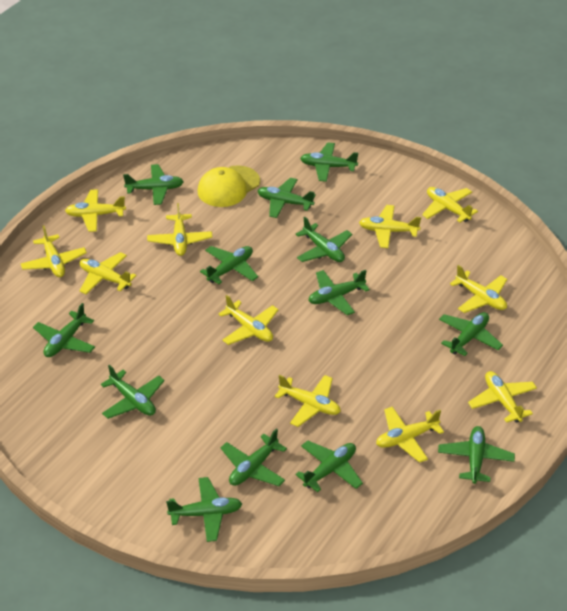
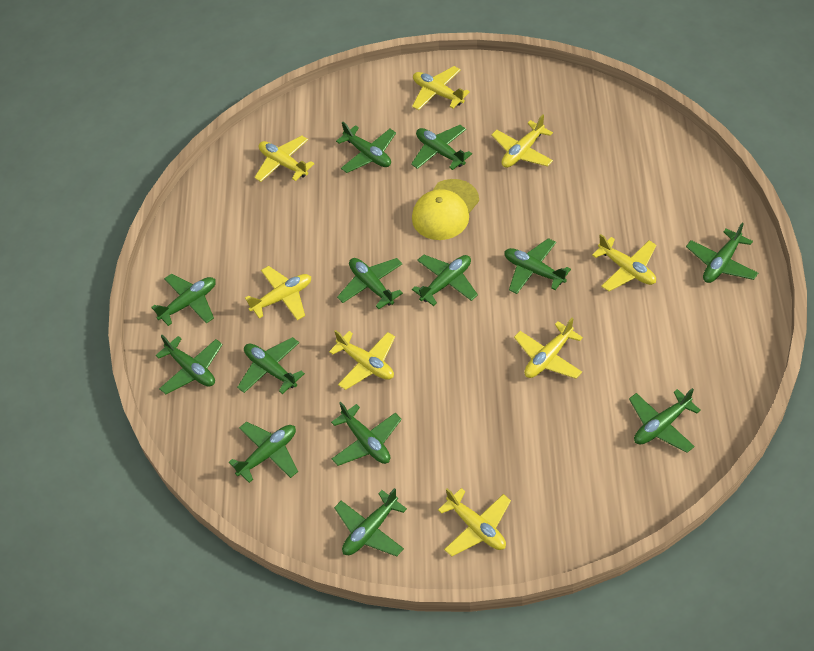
yellow plane: 11 -> 8

